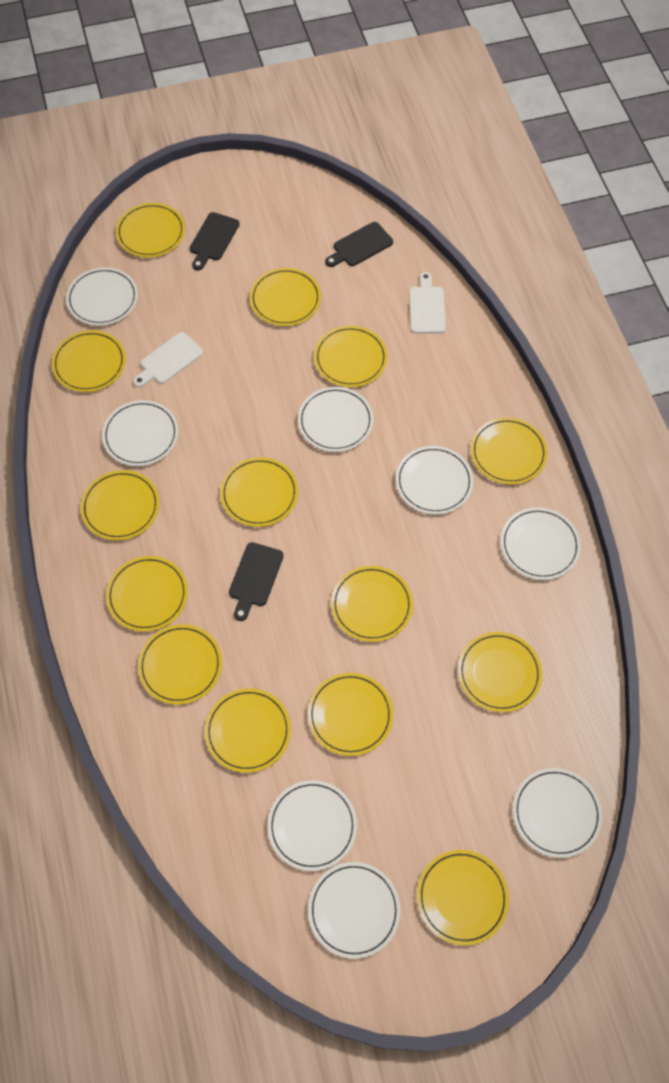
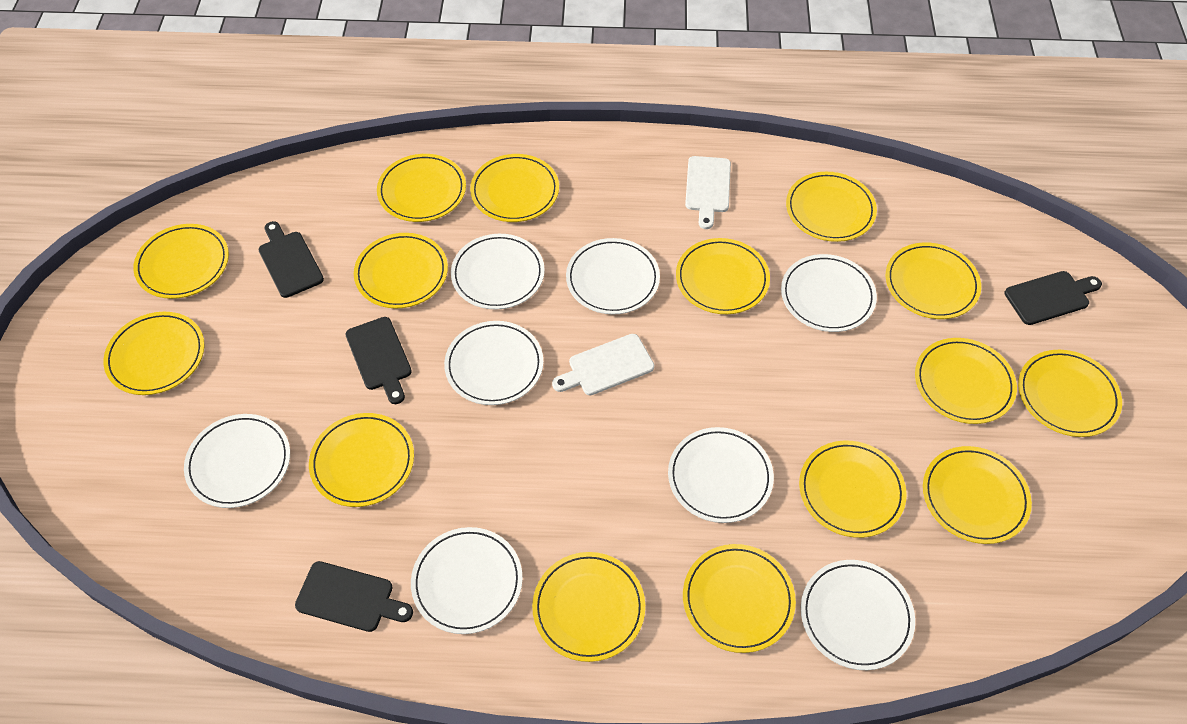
black cutting board: 3 -> 4
yellow plate: 14 -> 15

